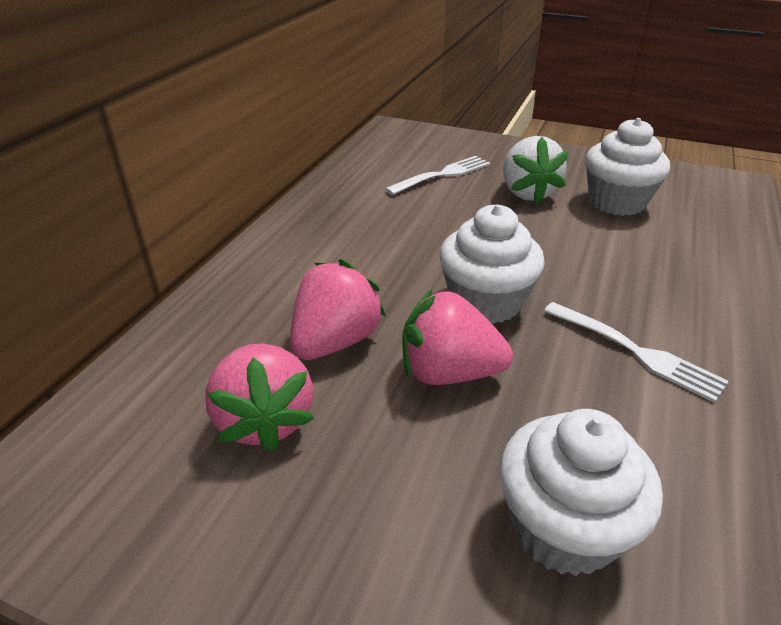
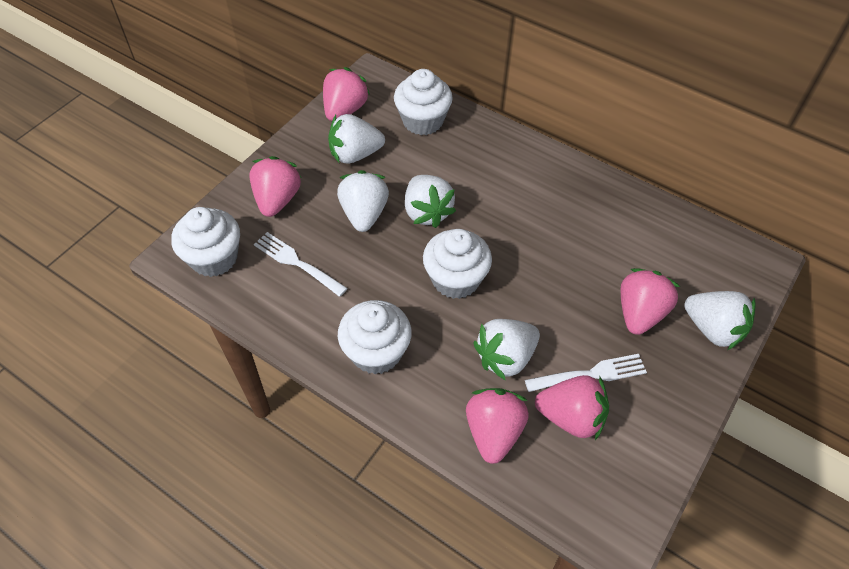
pink strawberry: 3 -> 5
white cupcake: 3 -> 4
white strawberry: 1 -> 5

